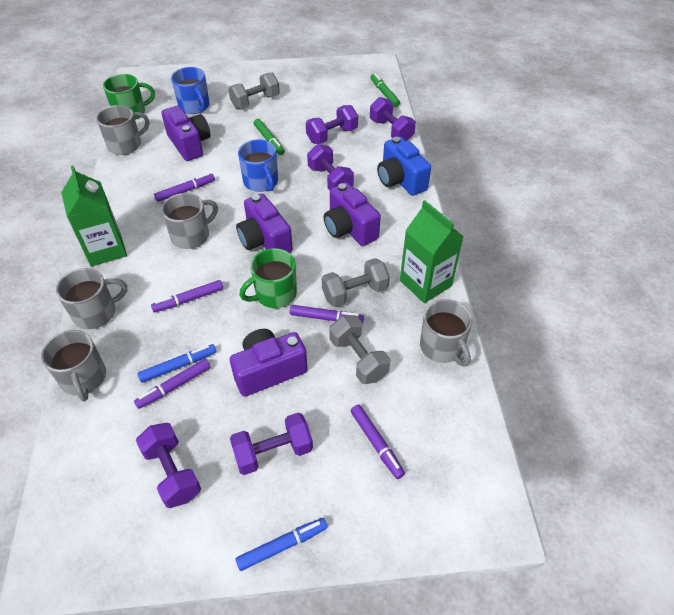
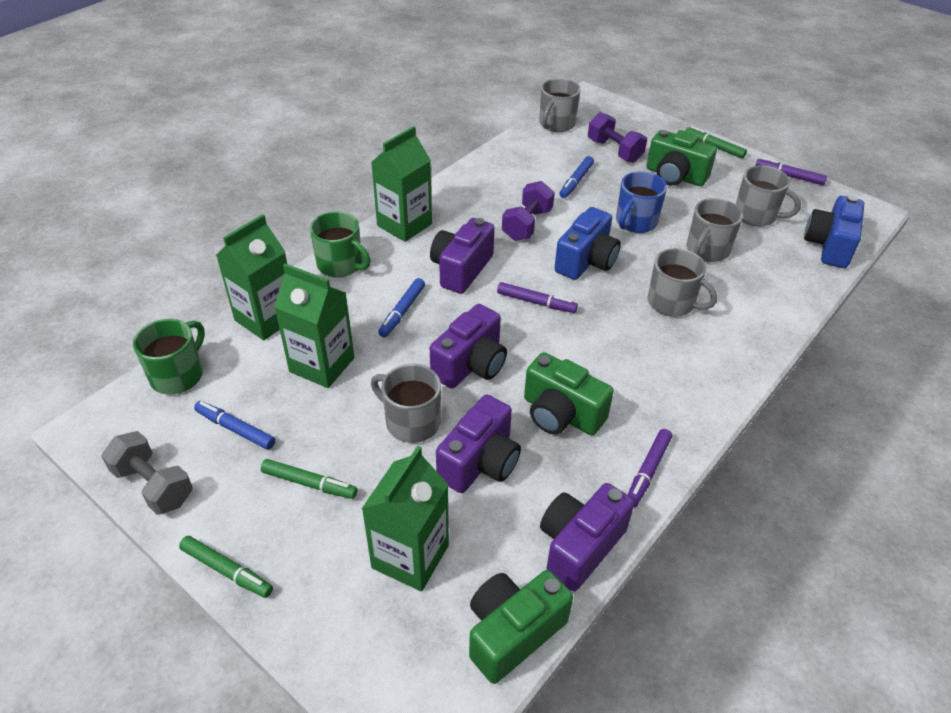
blue camera: 1 -> 2
blue marker: 2 -> 3
blue mug: 2 -> 1
green camera: 0 -> 3
green carton: 2 -> 4
green marker: 2 -> 3
grey dumbbell: 3 -> 1
purple dumbbell: 5 -> 2
purple marker: 5 -> 3

